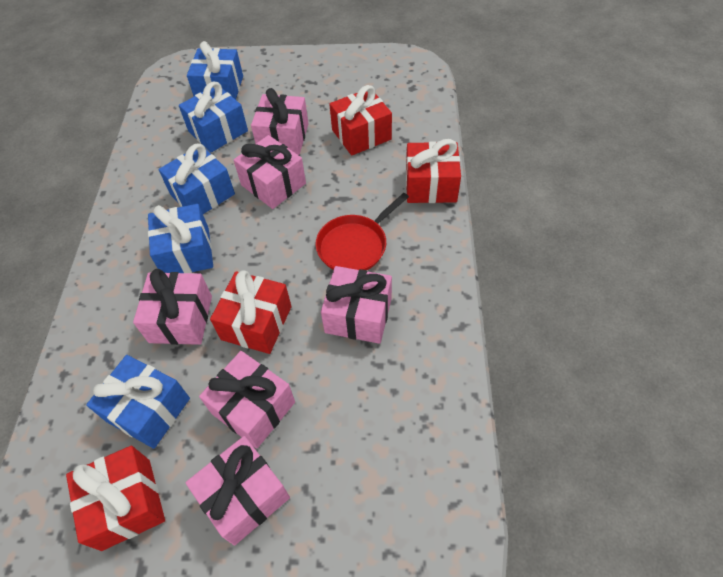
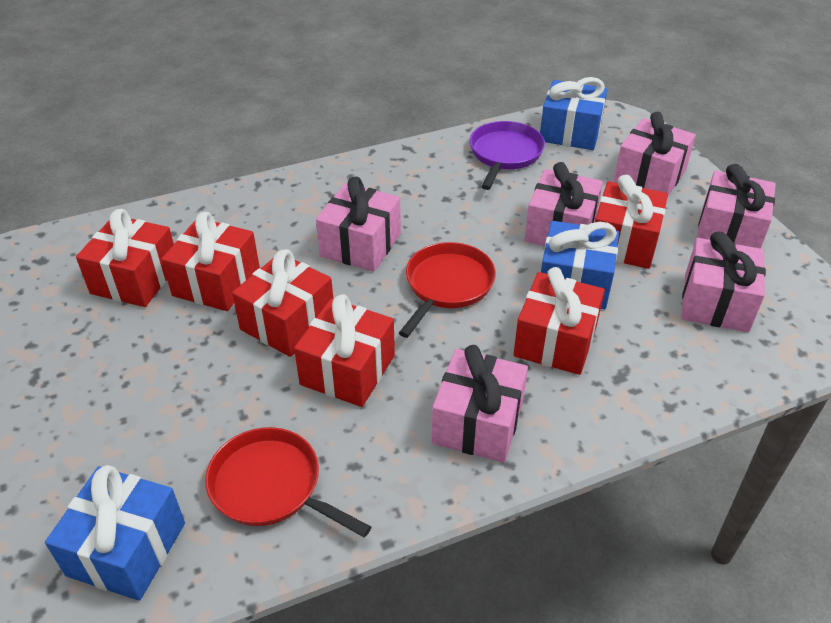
blue gift: 5 -> 3
purple pan: 0 -> 1
red gift: 4 -> 6
red pan: 1 -> 2

